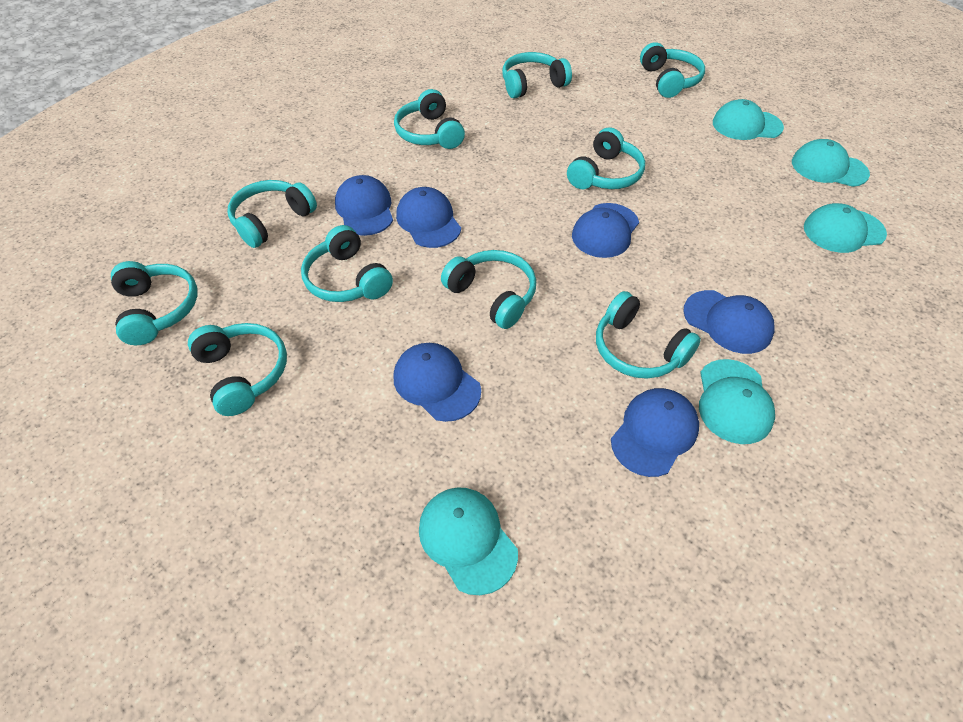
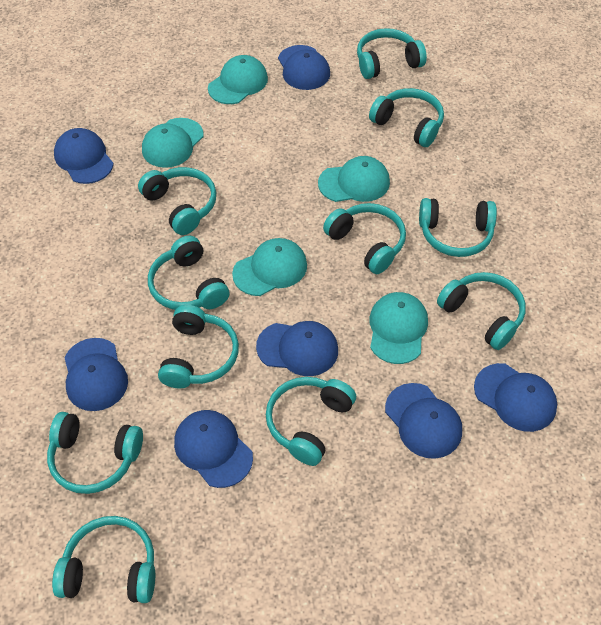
blue cap: 6 -> 7
turquoise headphones: 10 -> 11

